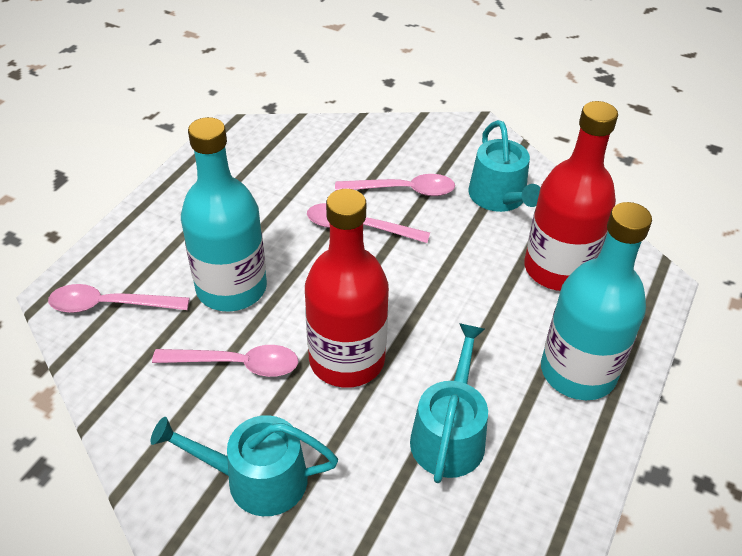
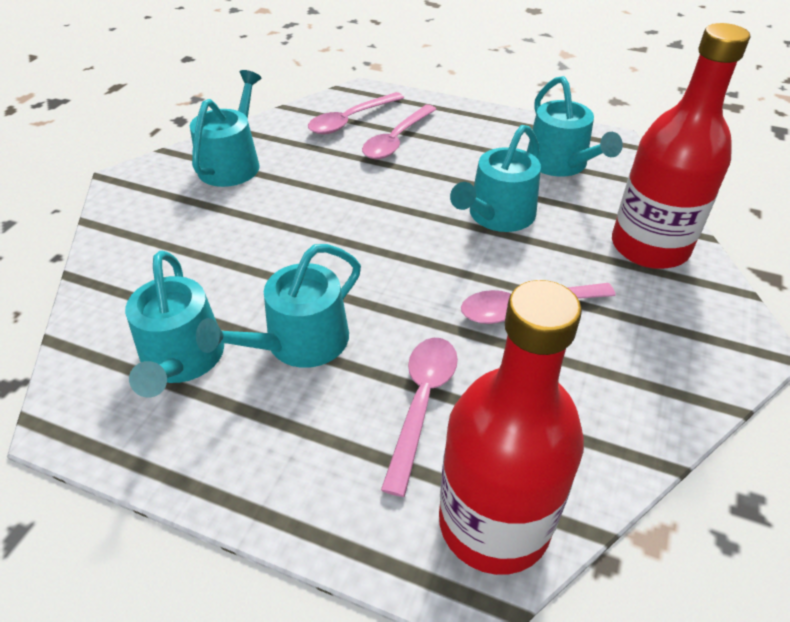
turquoise bottle: 2 -> 0
turquoise watering can: 3 -> 5

